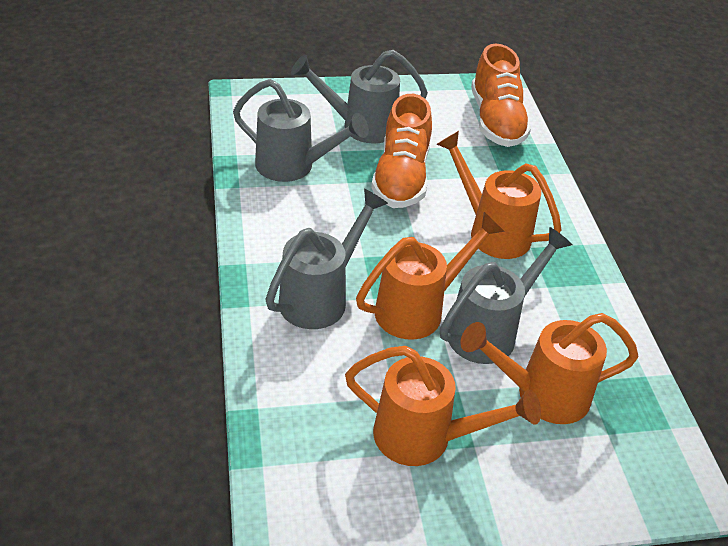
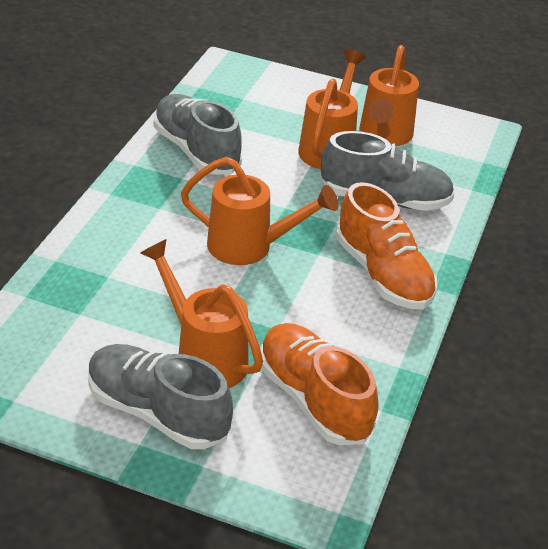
grey shoe: 0 -> 3
grey watering can: 4 -> 0

